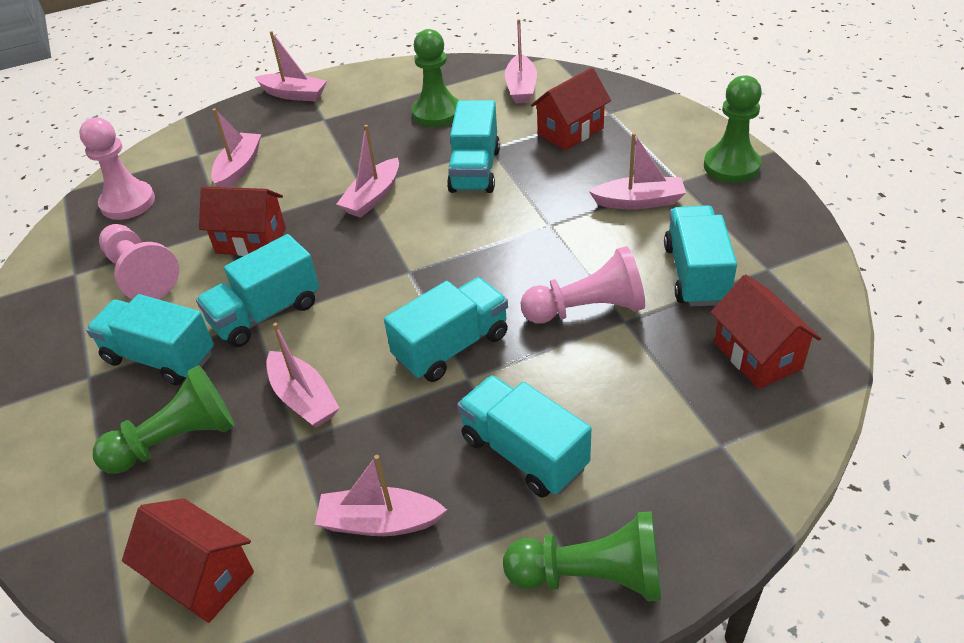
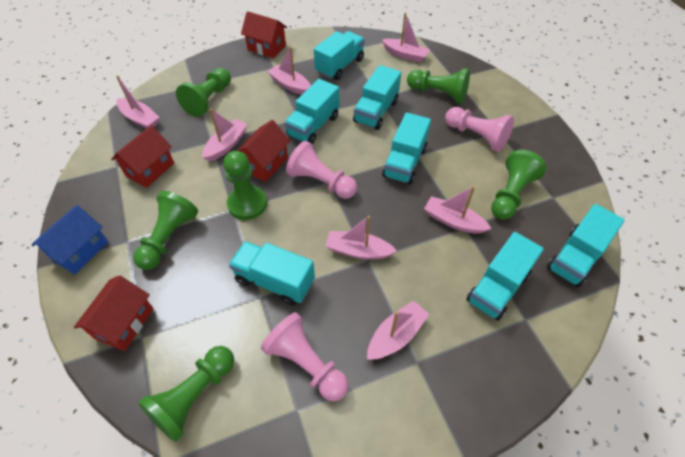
blue house: 0 -> 1
green pawn: 4 -> 6
turquoise truck: 6 -> 7

